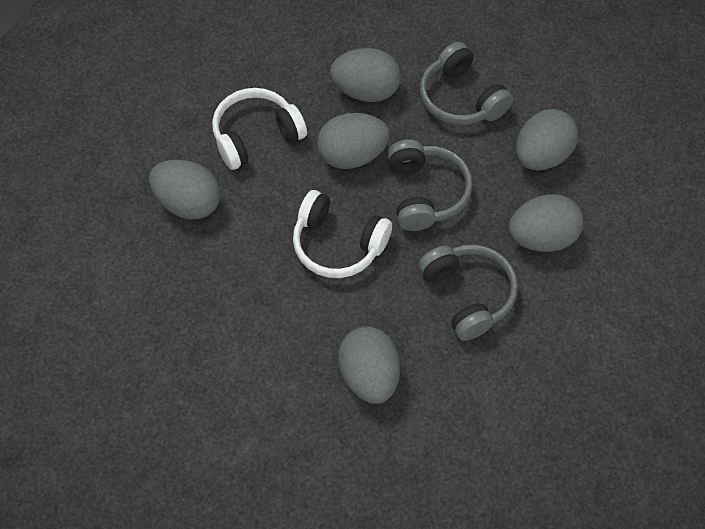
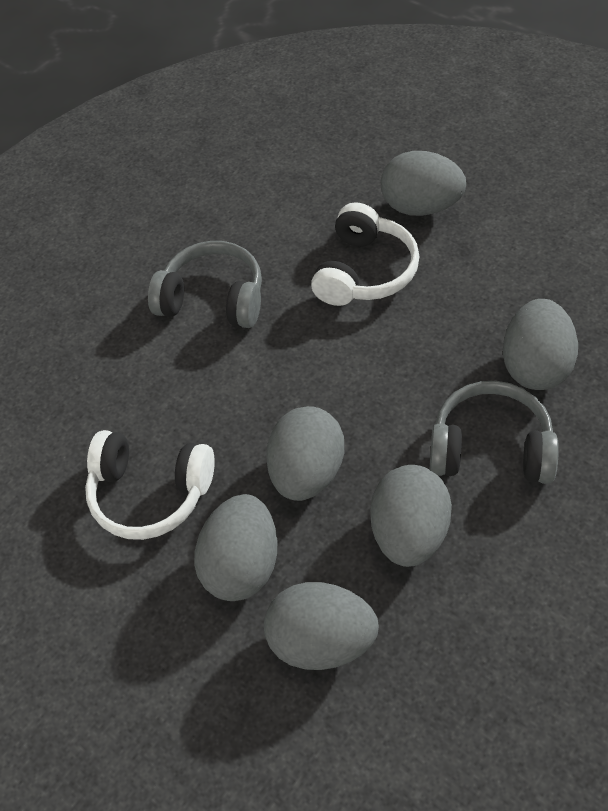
grey headphones: 3 -> 2

